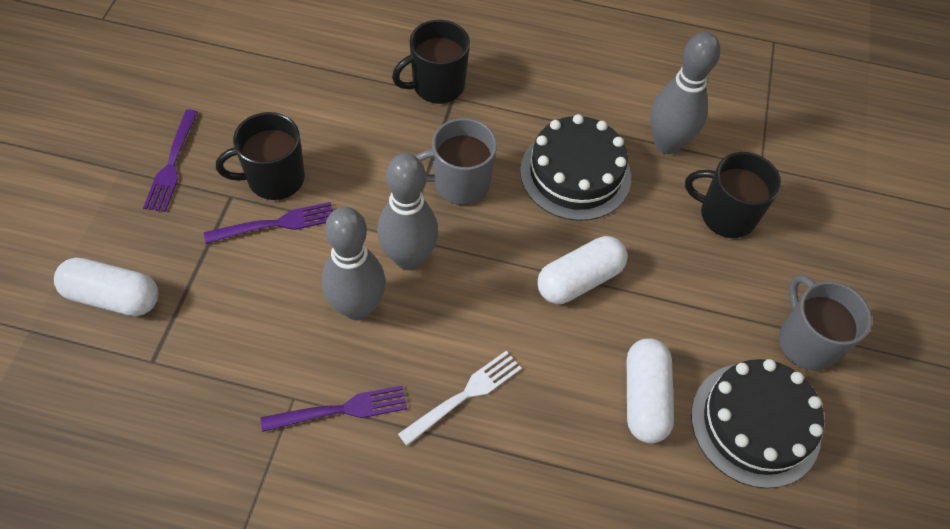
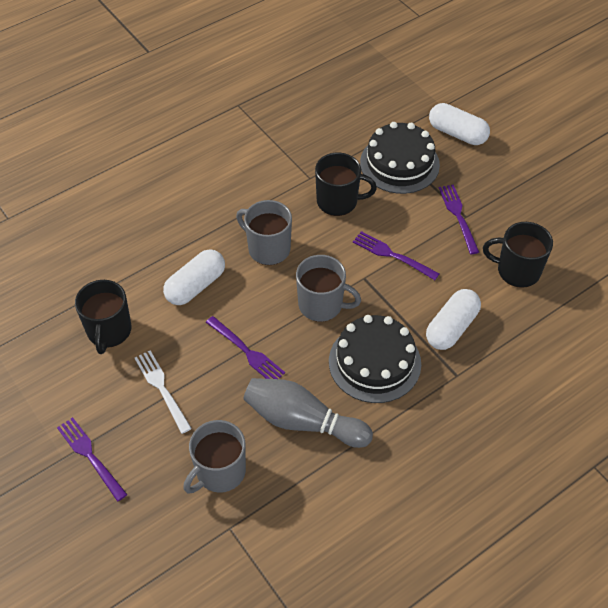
grey bowling pin: 3 -> 1
grey mug: 2 -> 3
purple fork: 3 -> 4

